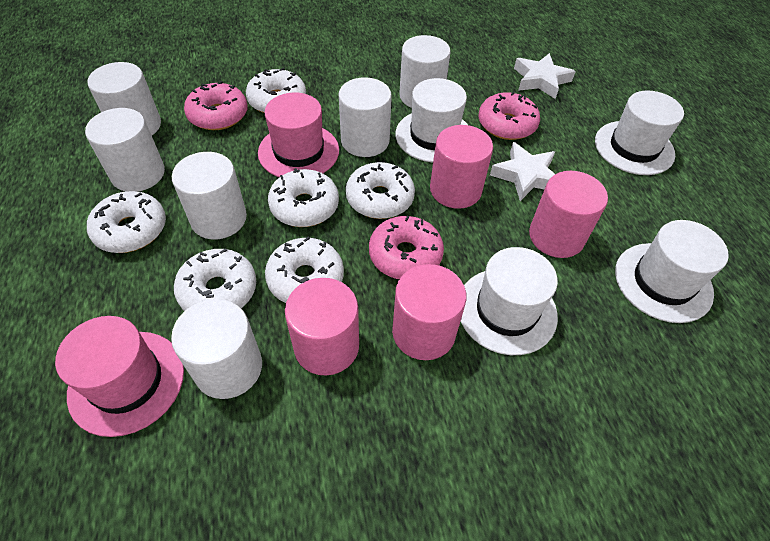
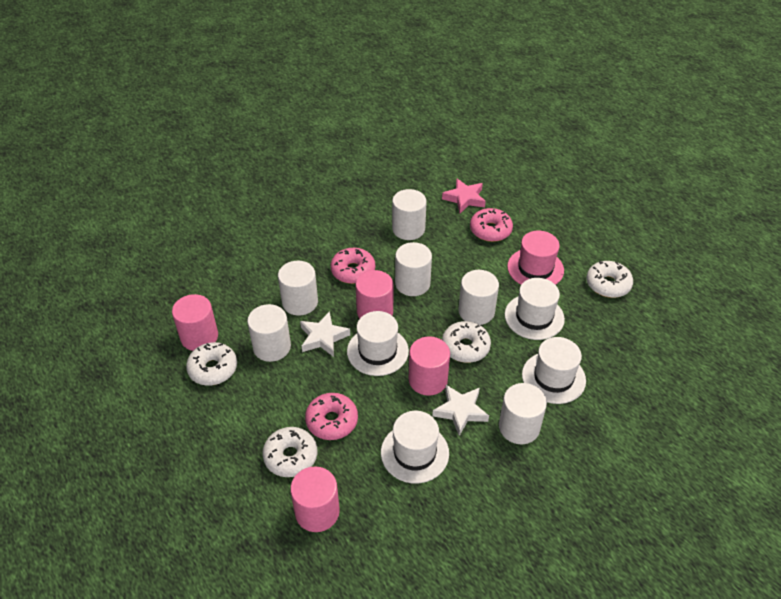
pink hat: 2 -> 1
pink star: 0 -> 1
white donut: 6 -> 4

